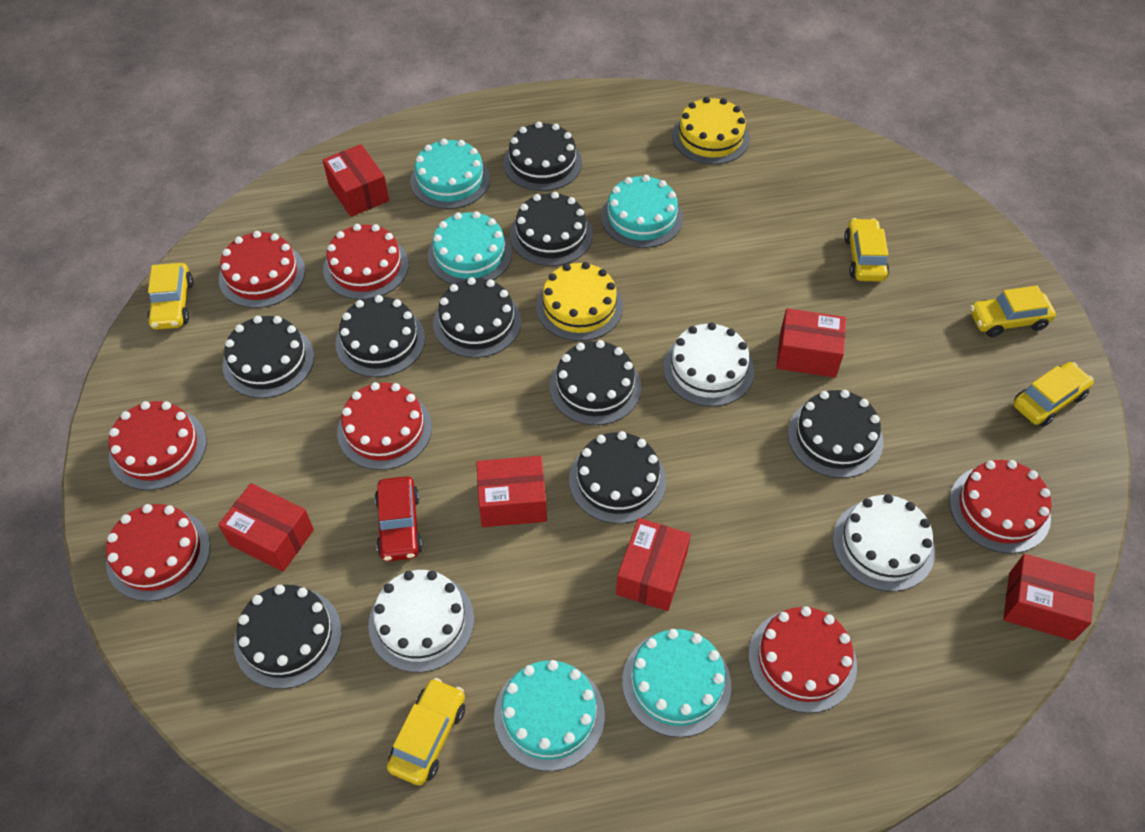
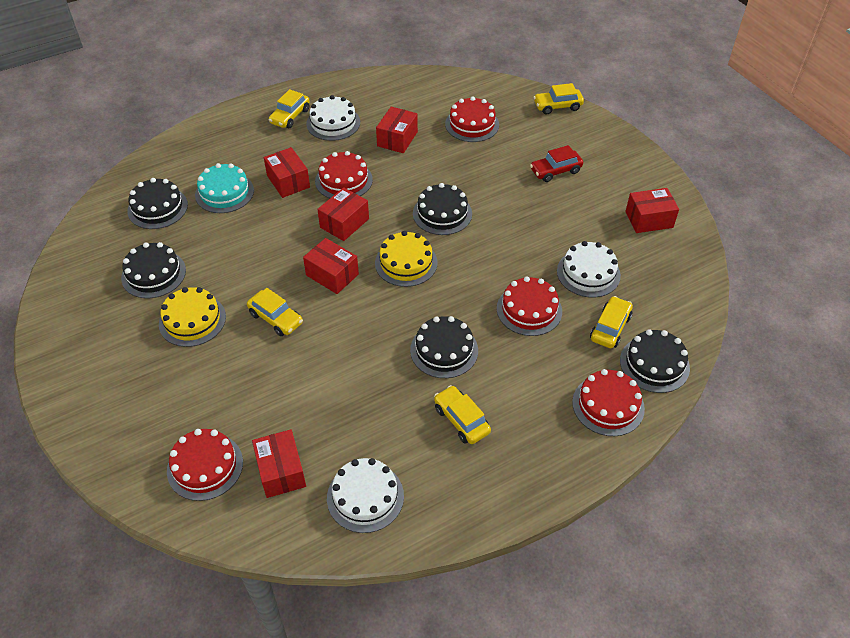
black cake: 9 -> 5
red cake: 7 -> 5
turquoise cake: 5 -> 1

